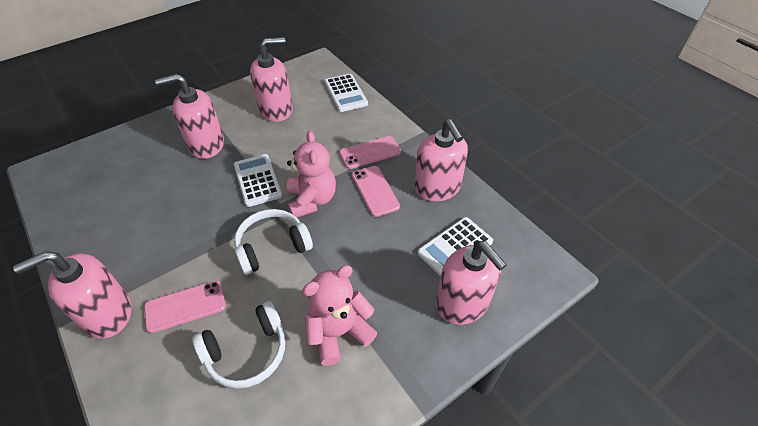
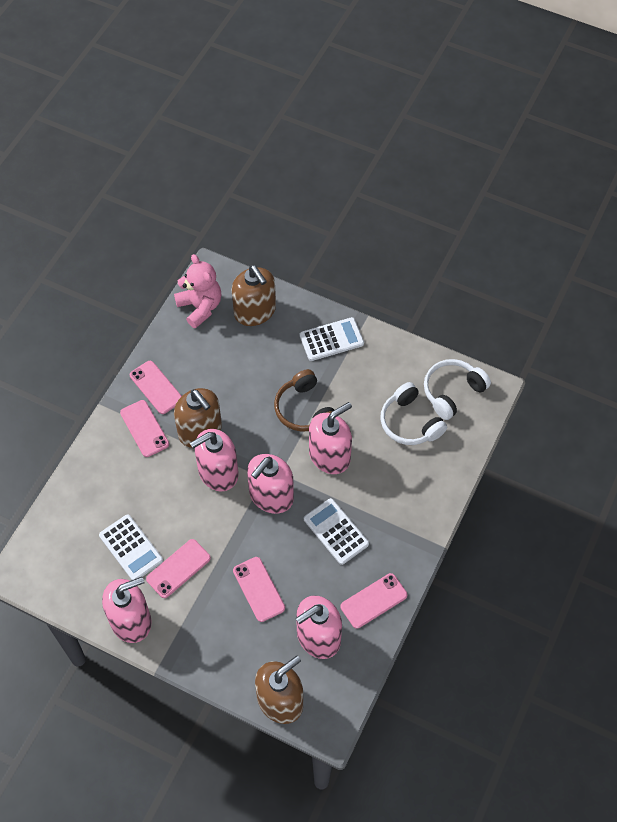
brown headphones: 0 -> 1
brown soap dispenser: 0 -> 3
pink phone: 3 -> 5
pink teddy bear: 2 -> 1

